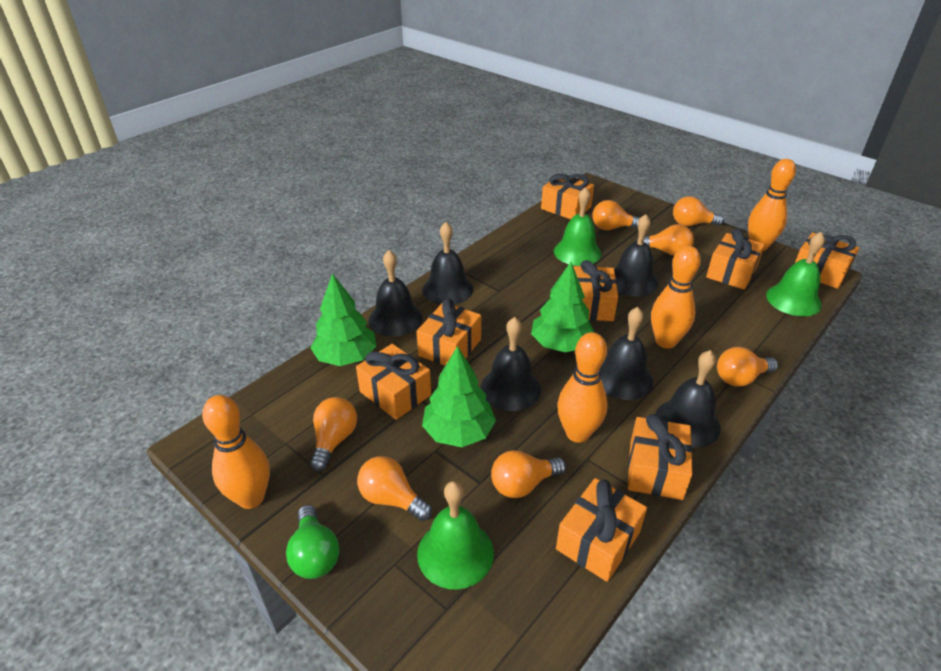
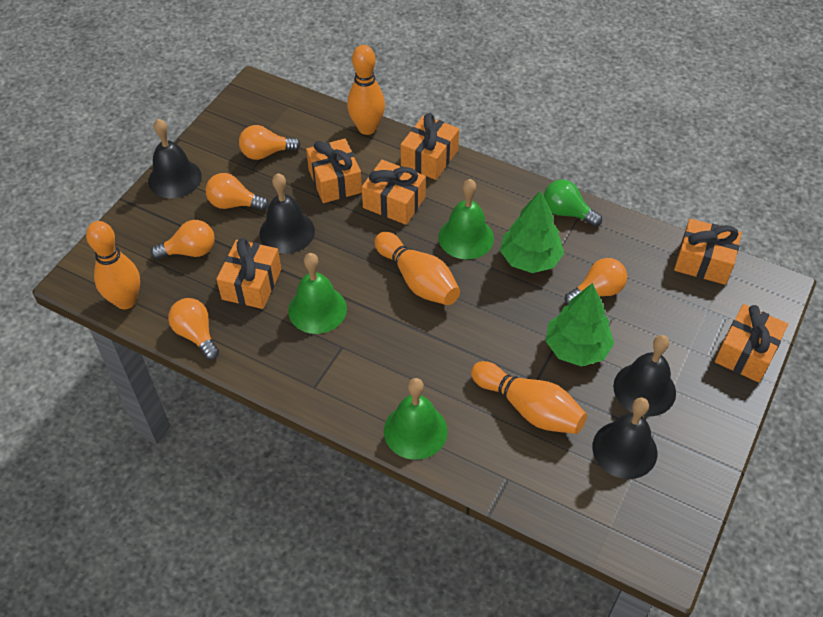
black bell: 6 -> 4
green tree: 3 -> 2
orange gift: 8 -> 6
orange light bulb: 7 -> 5

